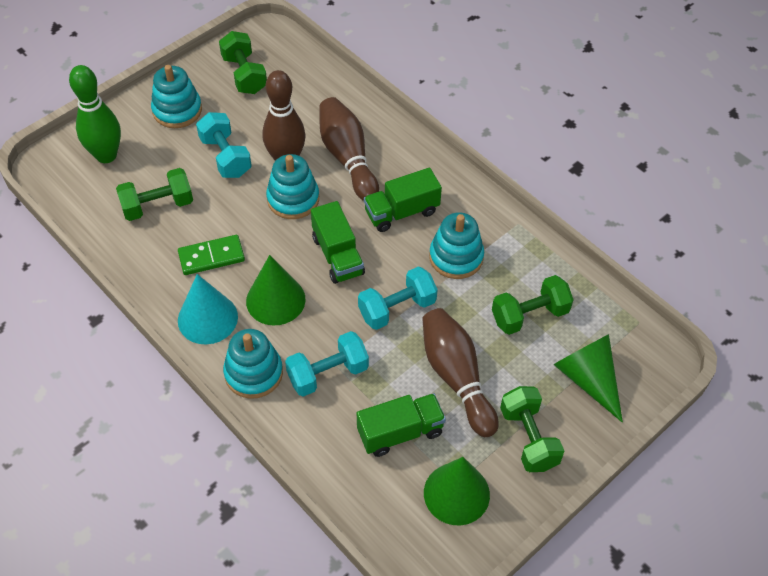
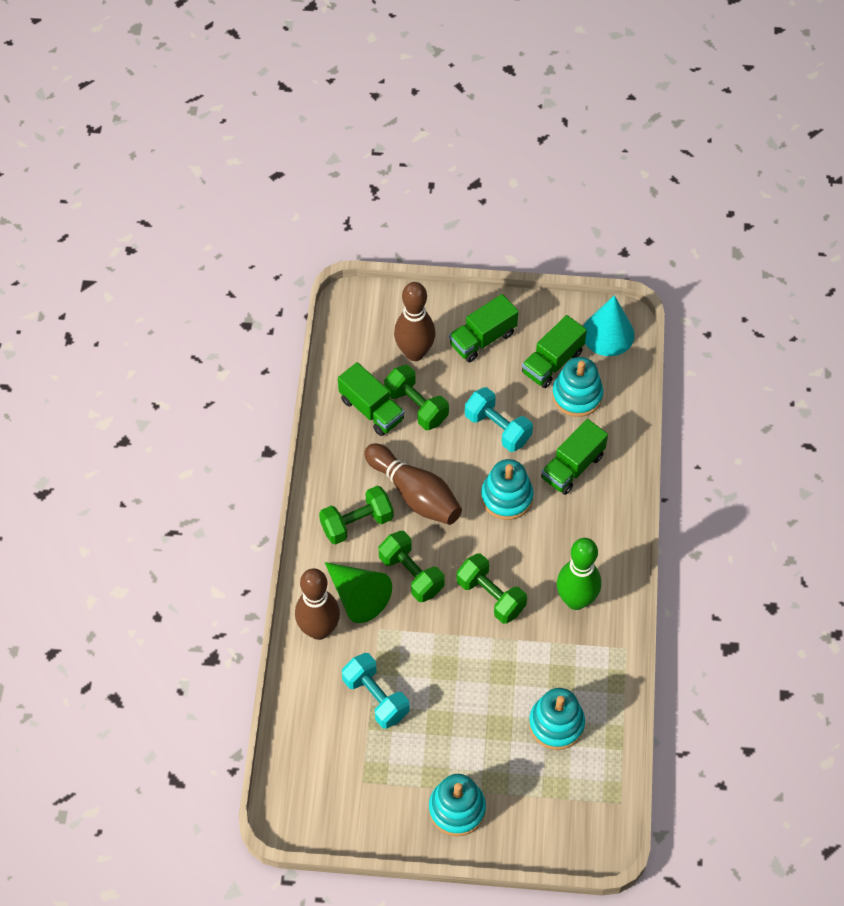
green cone: 3 -> 1
green domino: 1 -> 0
green truck: 3 -> 4
turquoise dumbbell: 3 -> 2

